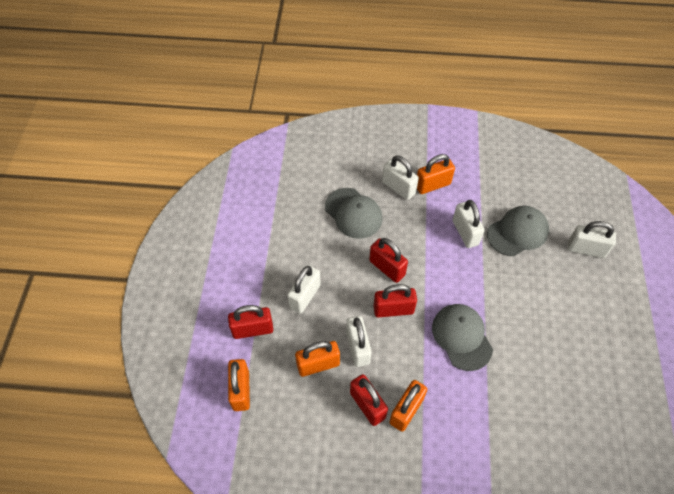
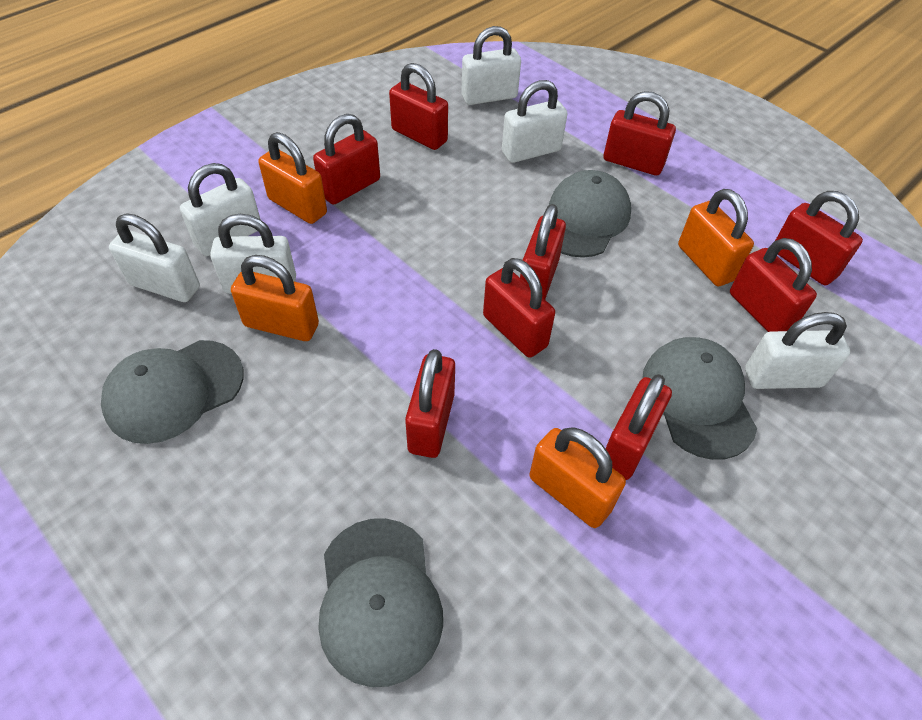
grey cap: 3 -> 4
red padlock: 4 -> 9
white padlock: 5 -> 6

